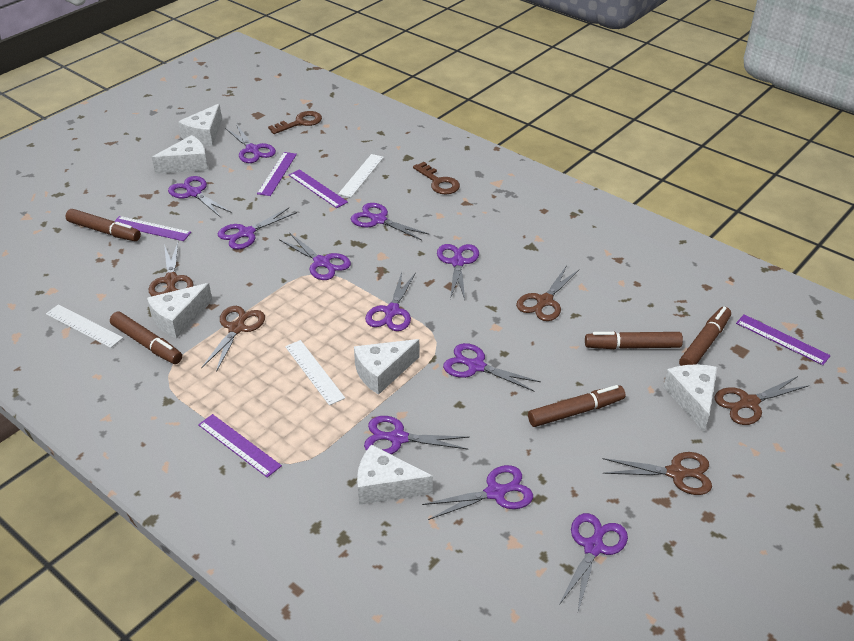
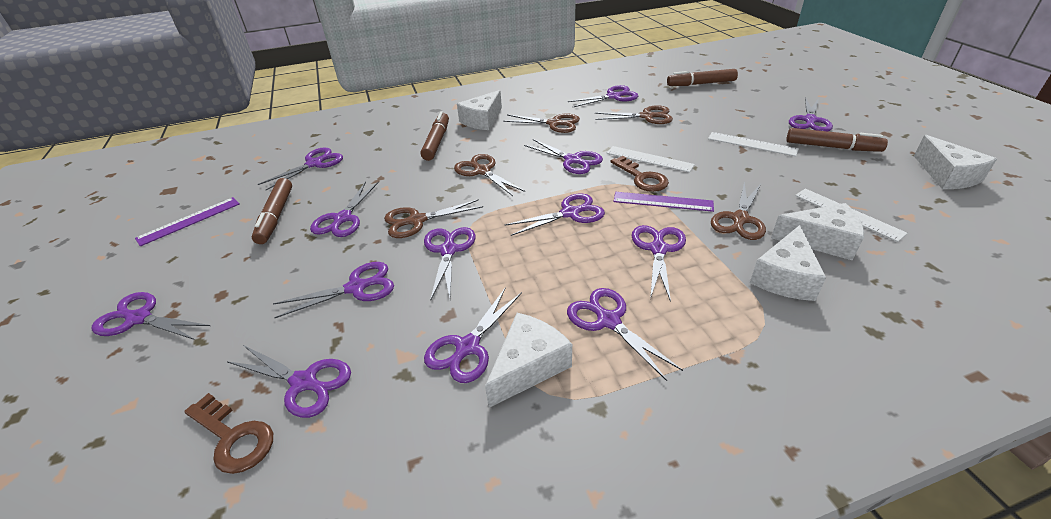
brown marker: 5 -> 4
purple ruler: 5 -> 2
purple scissors: 11 -> 13
white cheese: 6 -> 5

